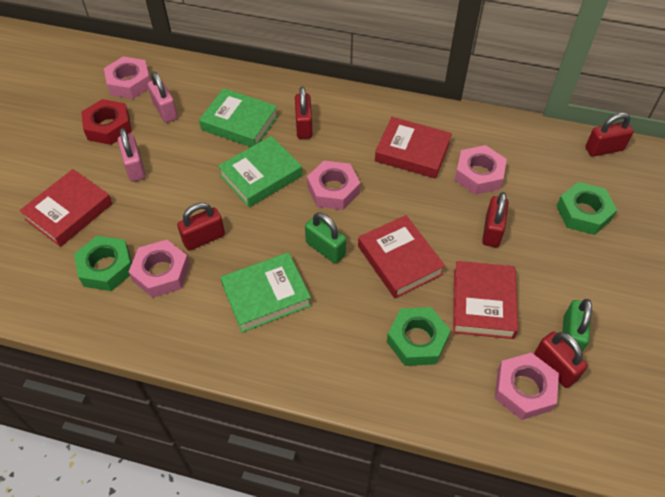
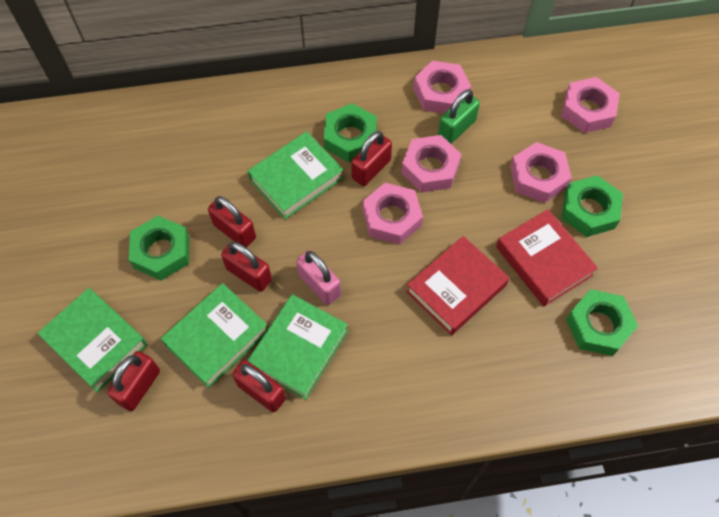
green book: 3 -> 4
green nut: 3 -> 4
green padlock: 2 -> 1
pink padlock: 2 -> 1
red book: 4 -> 2
red nut: 1 -> 0

